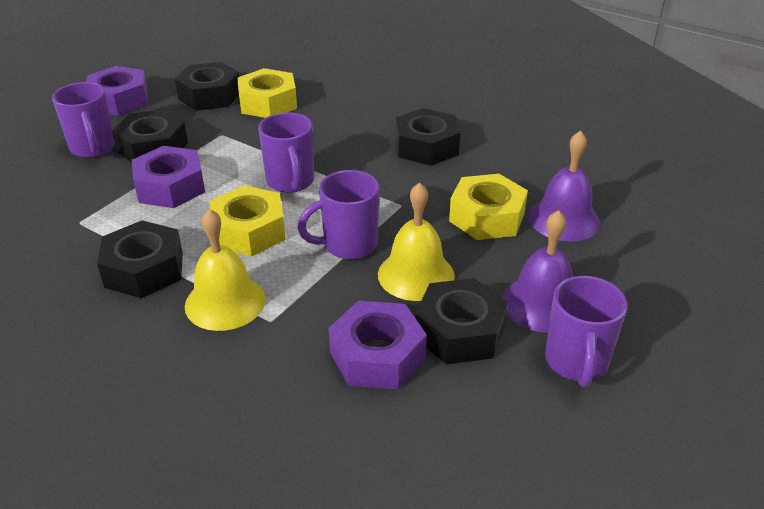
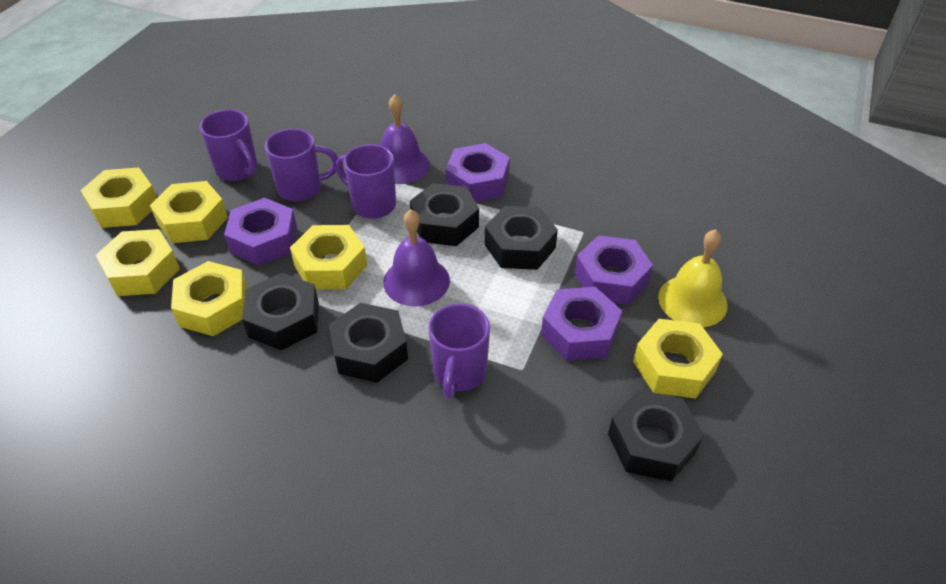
purple nut: 3 -> 4
yellow bell: 2 -> 1
yellow nut: 3 -> 6

